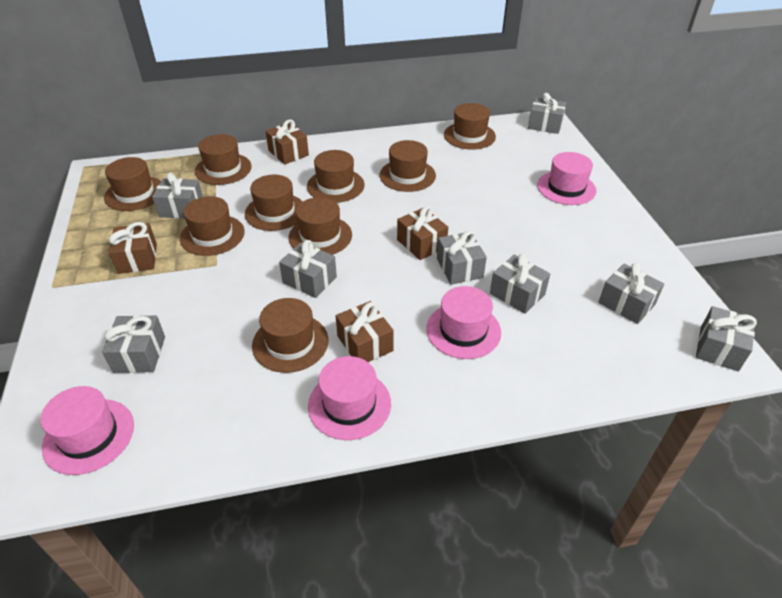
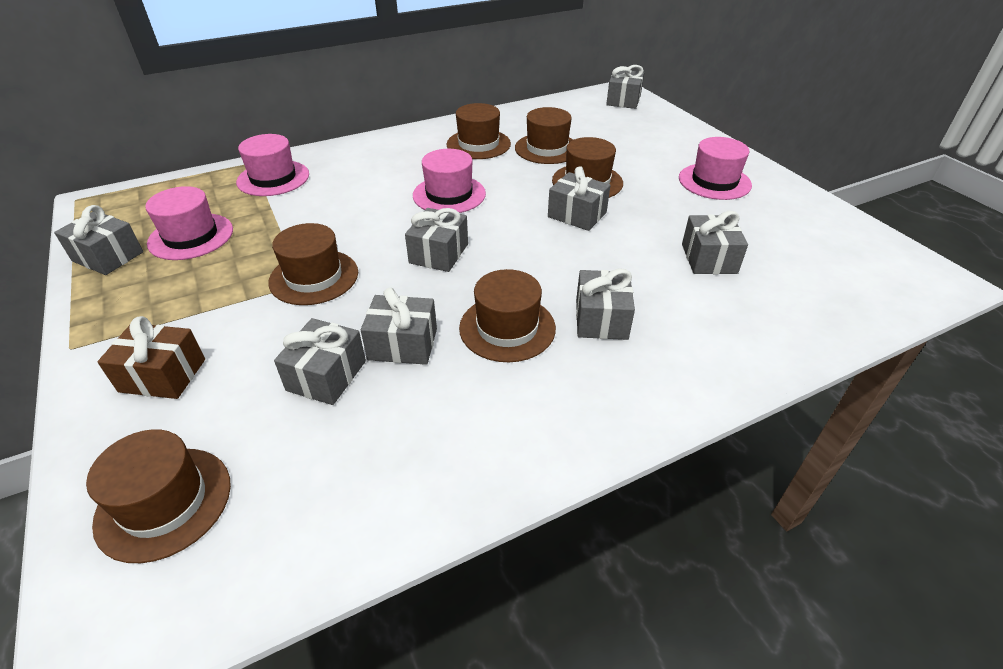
brown gift: 4 -> 1
brown hat: 9 -> 6

